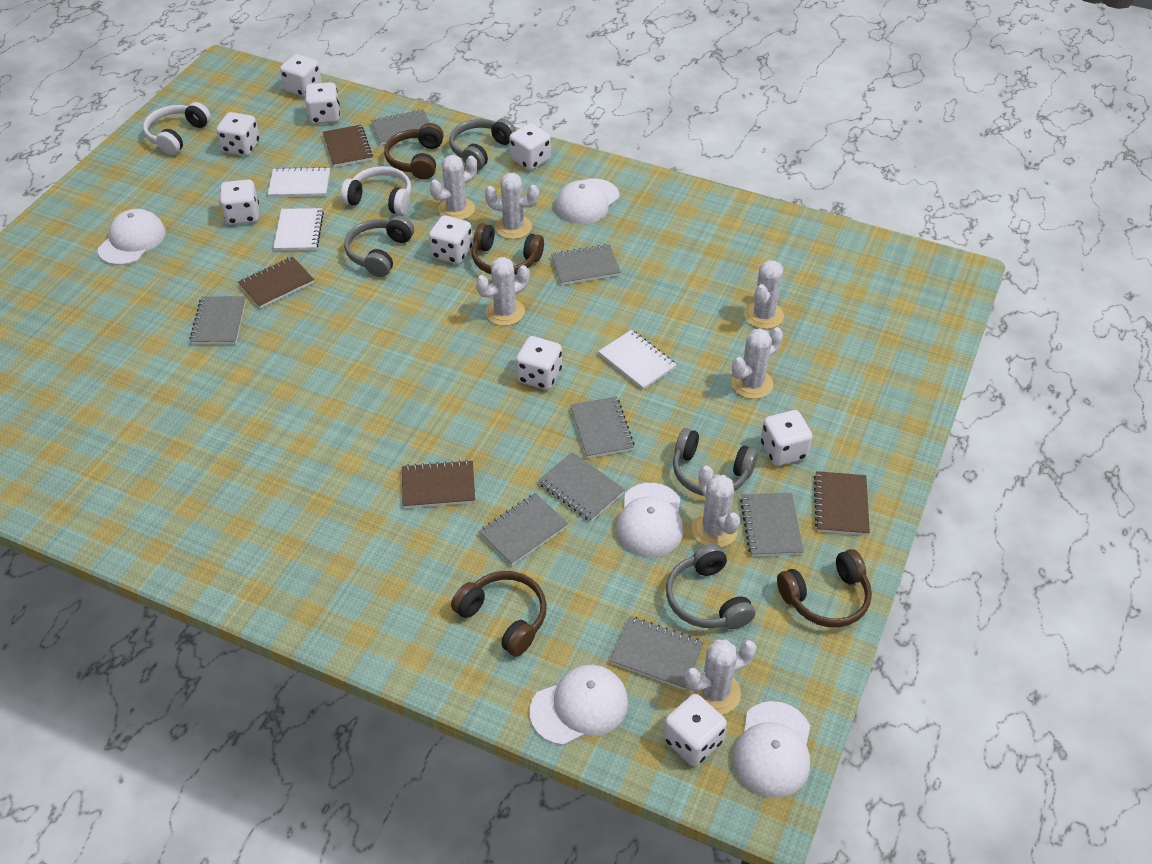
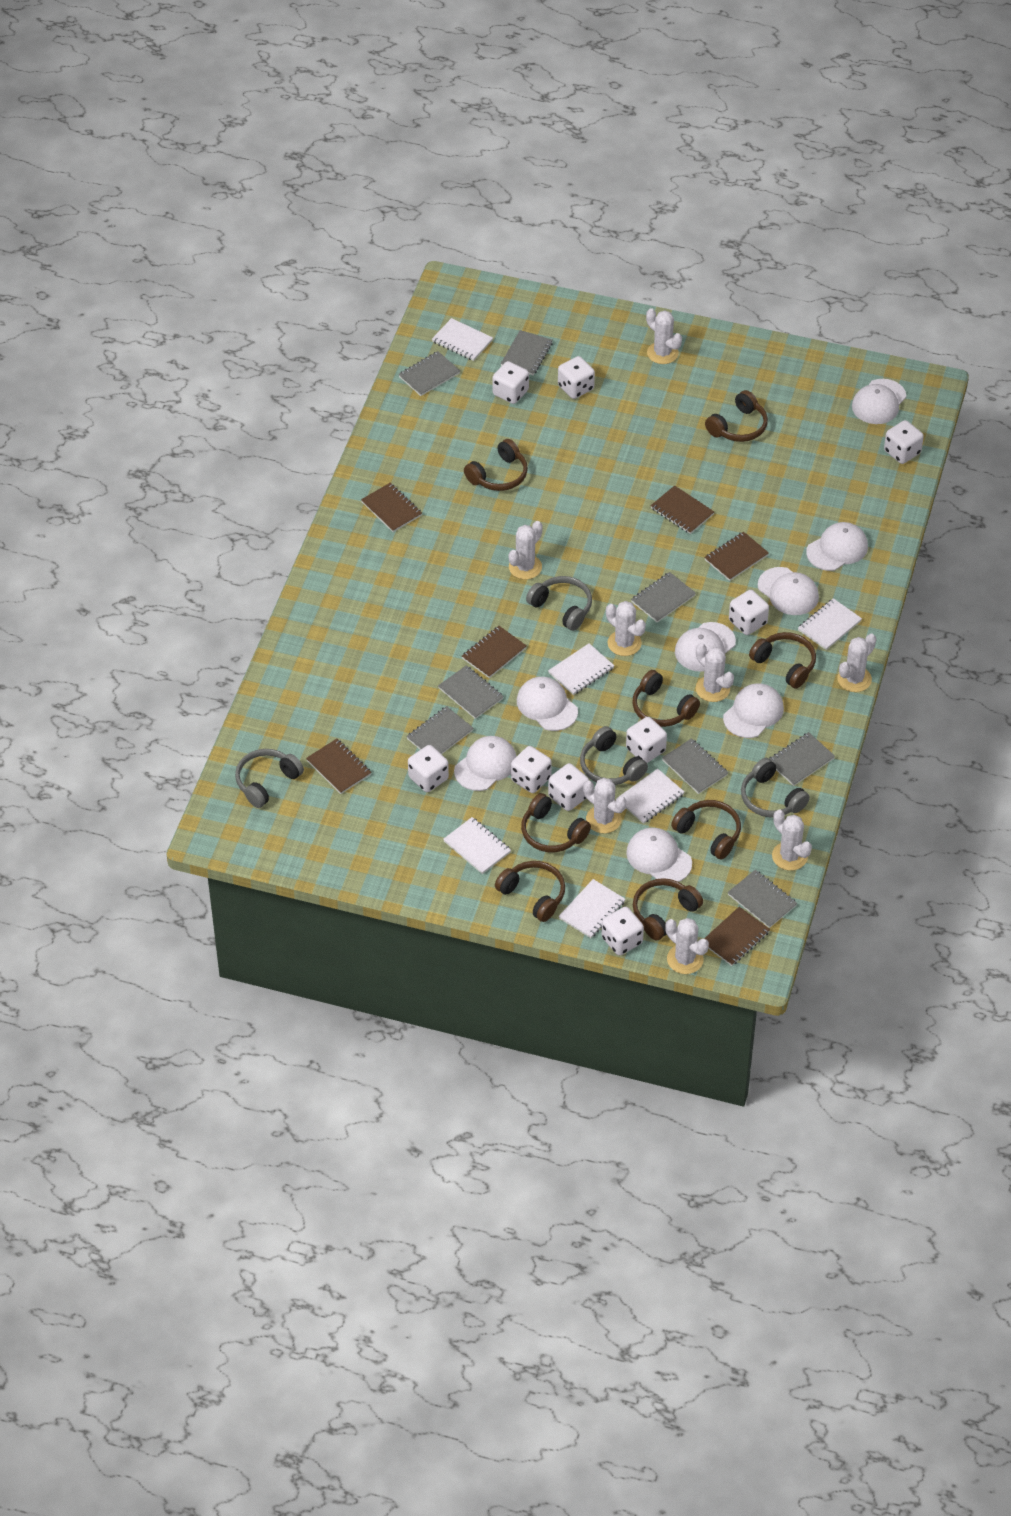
brown headphones: 4 -> 8
brown notebook: 4 -> 6
white cactus: 7 -> 8
white cap: 5 -> 8
white headphones: 2 -> 0
white notebook: 3 -> 6

